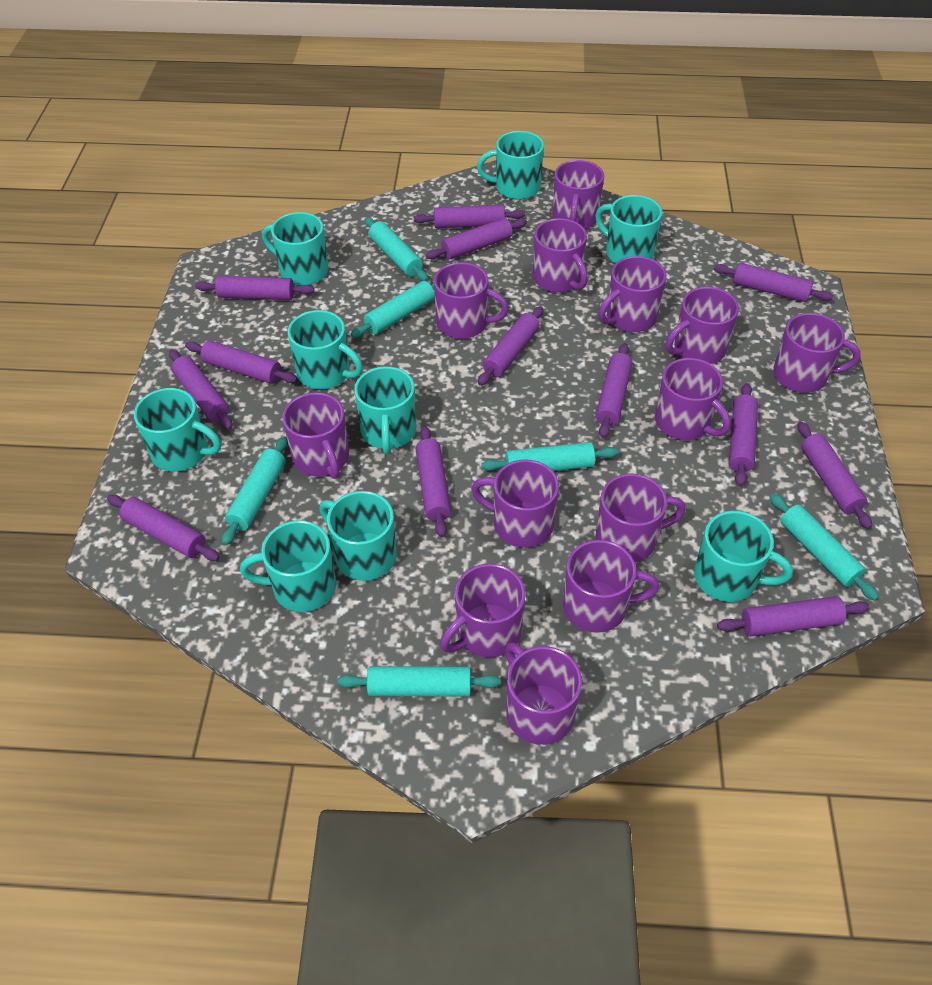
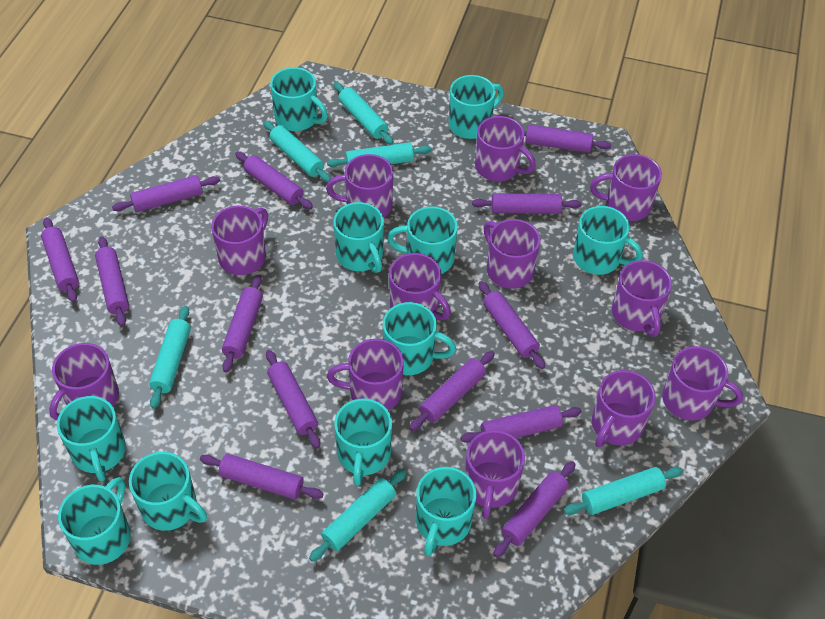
purple mug: 13 -> 12
turquoise mug: 9 -> 11

